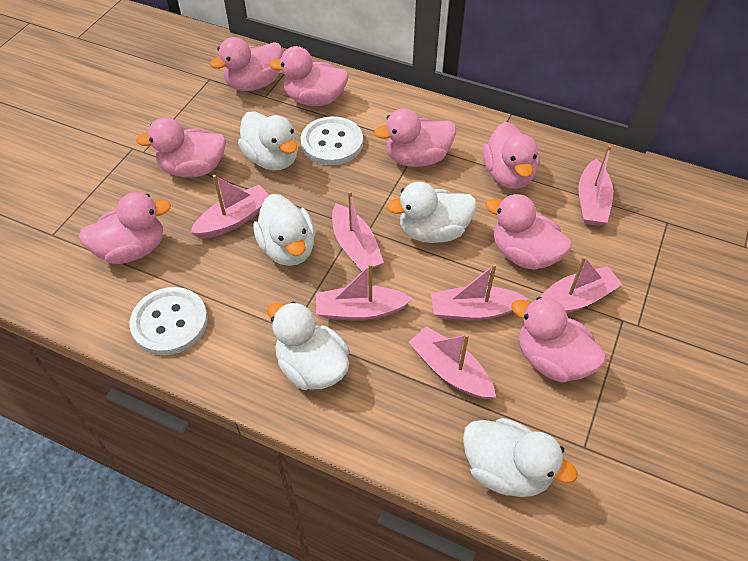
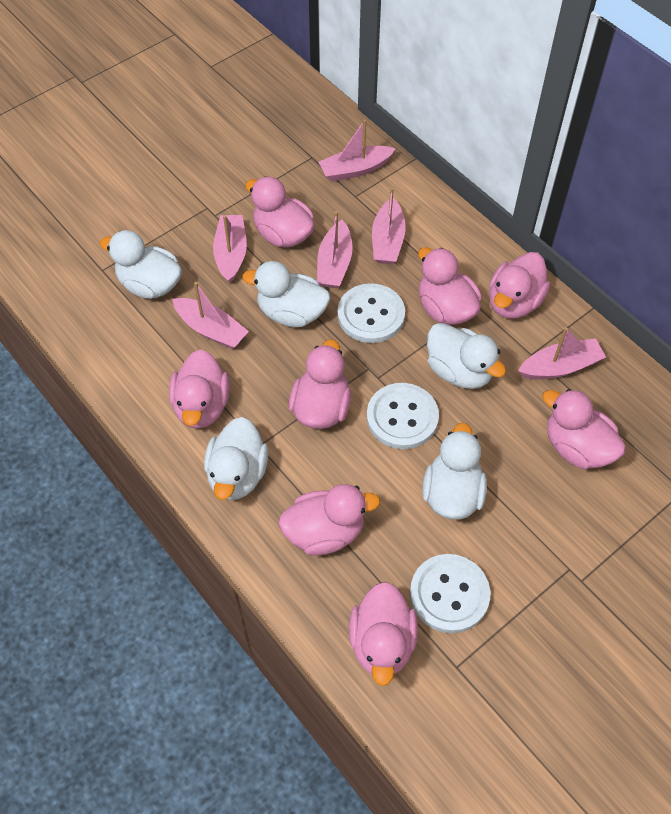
pink boat: 7 -> 6
white button: 2 -> 3

